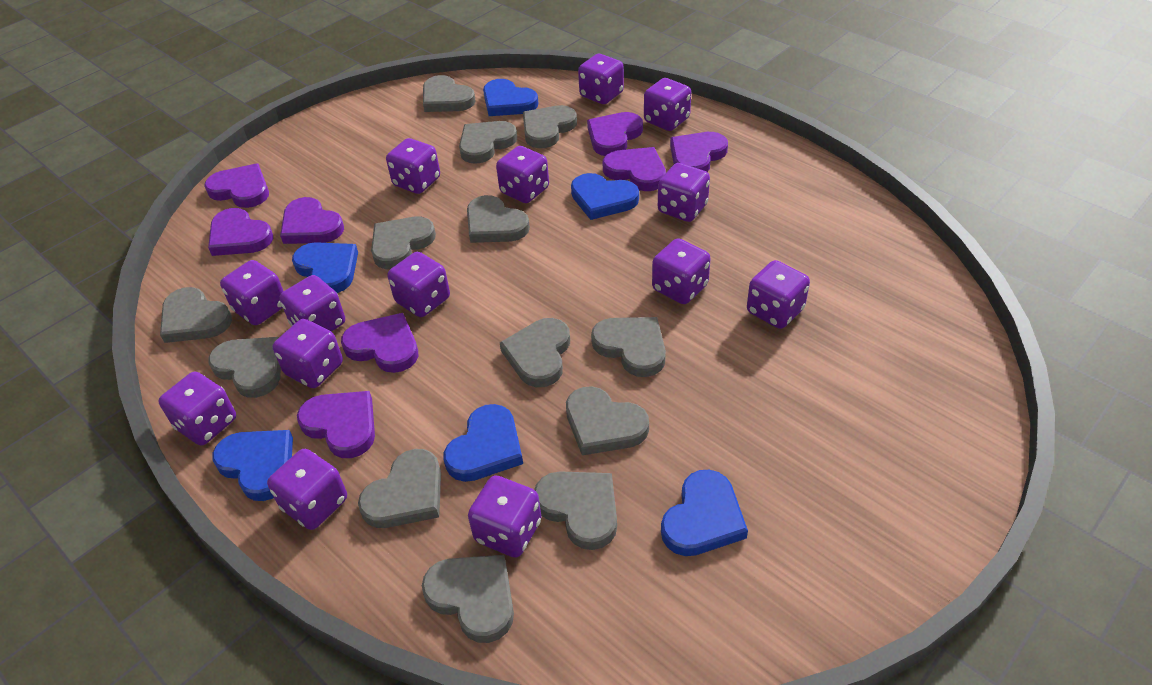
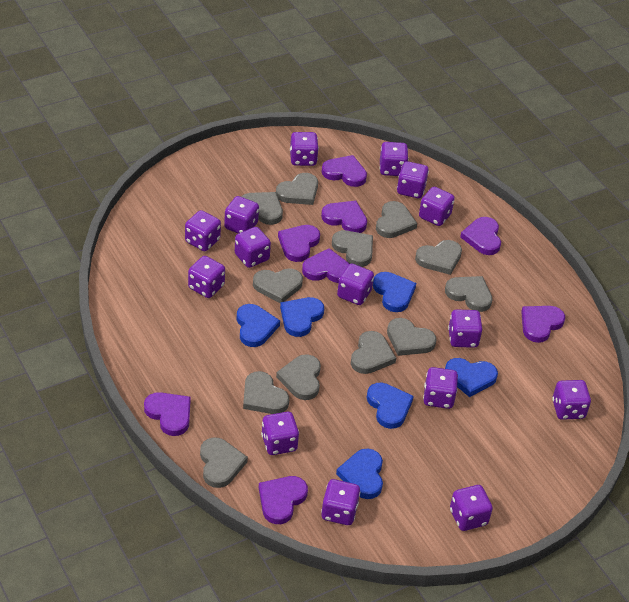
grey heart: 13 -> 12
purple dice: 14 -> 15

